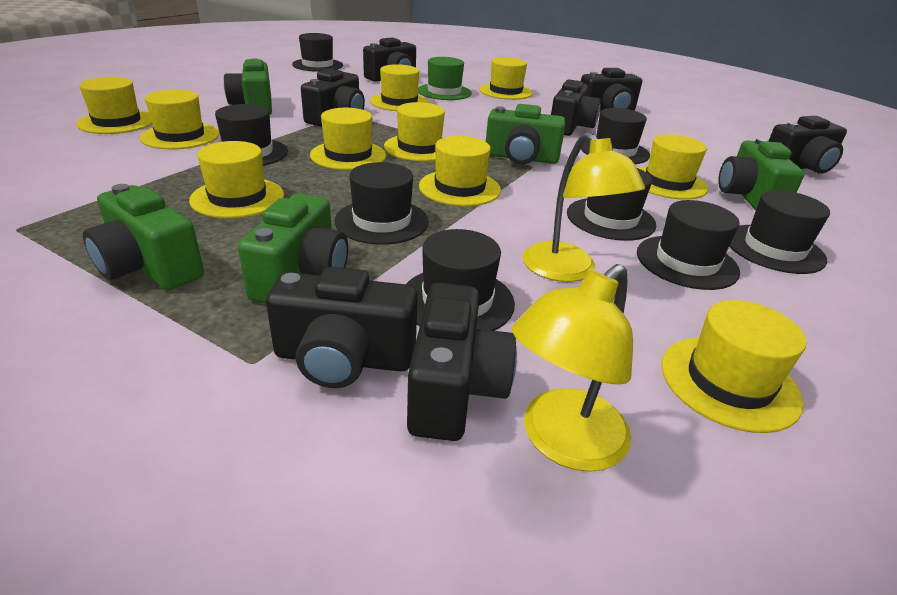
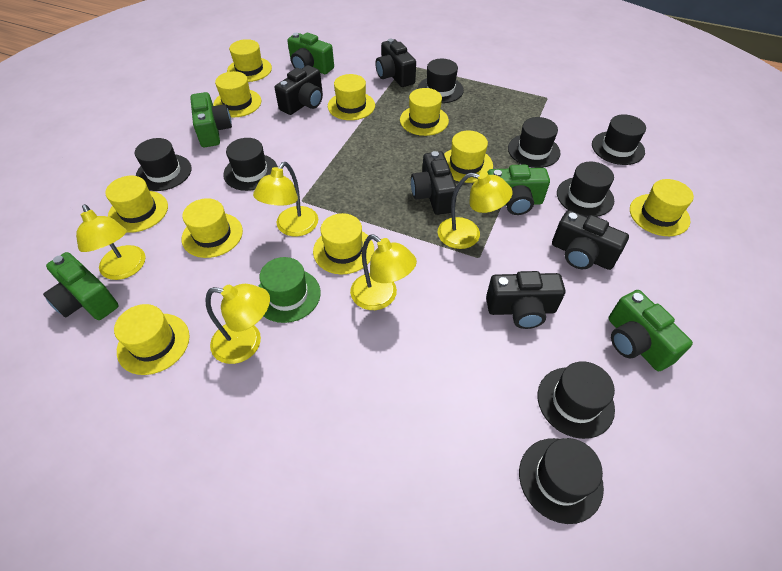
black camera: 7 -> 5
yellow lamp: 2 -> 5

